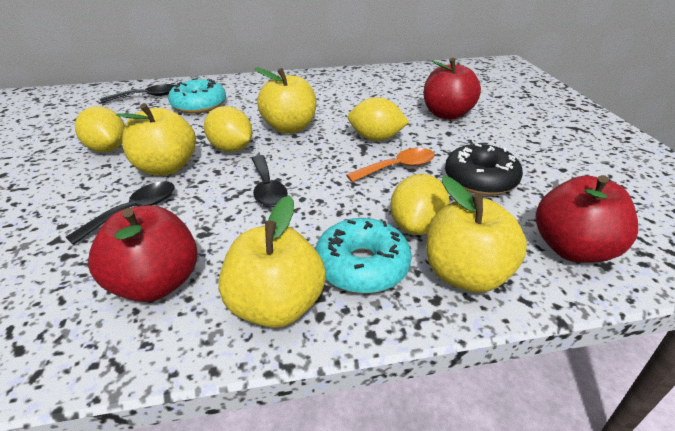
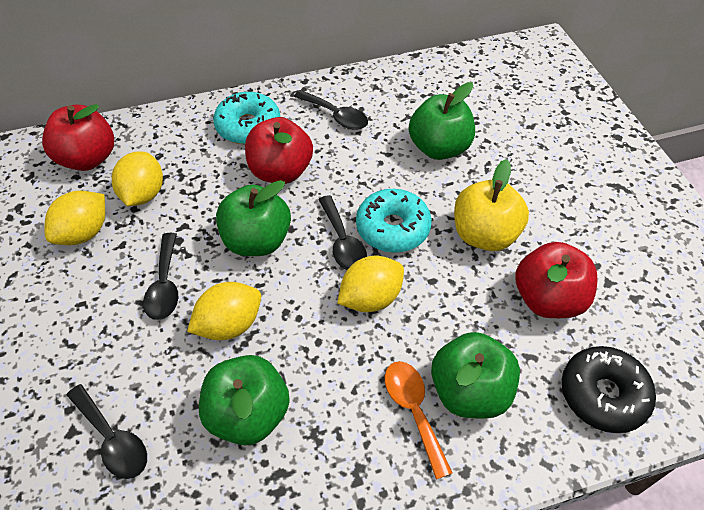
black spoon: 3 -> 4
green apple: 0 -> 4
yellow apple: 4 -> 1

